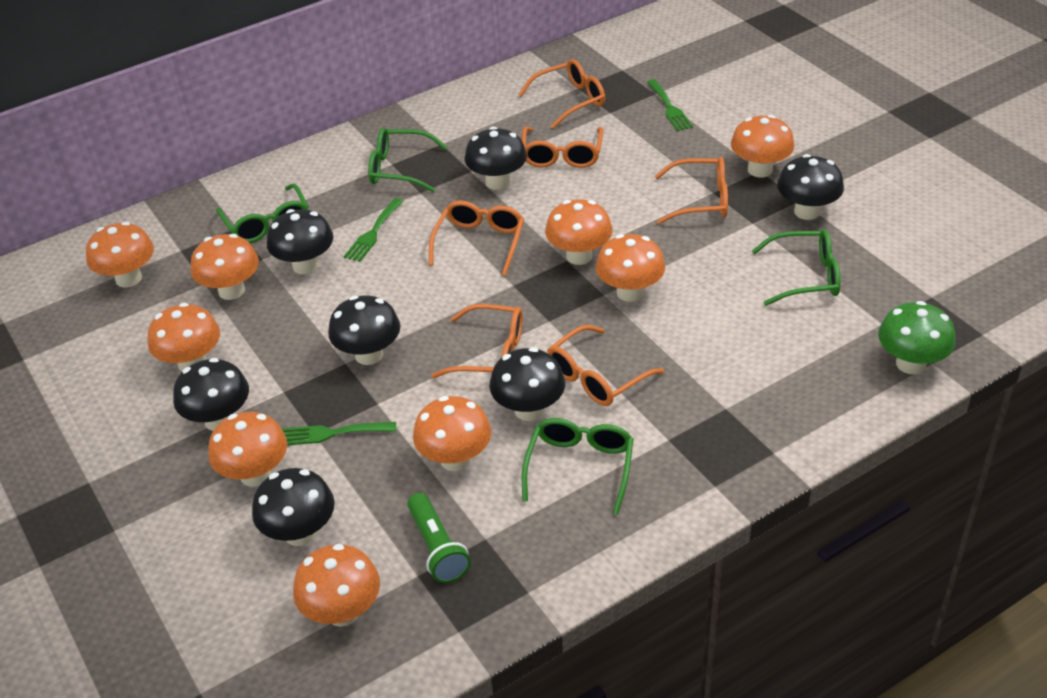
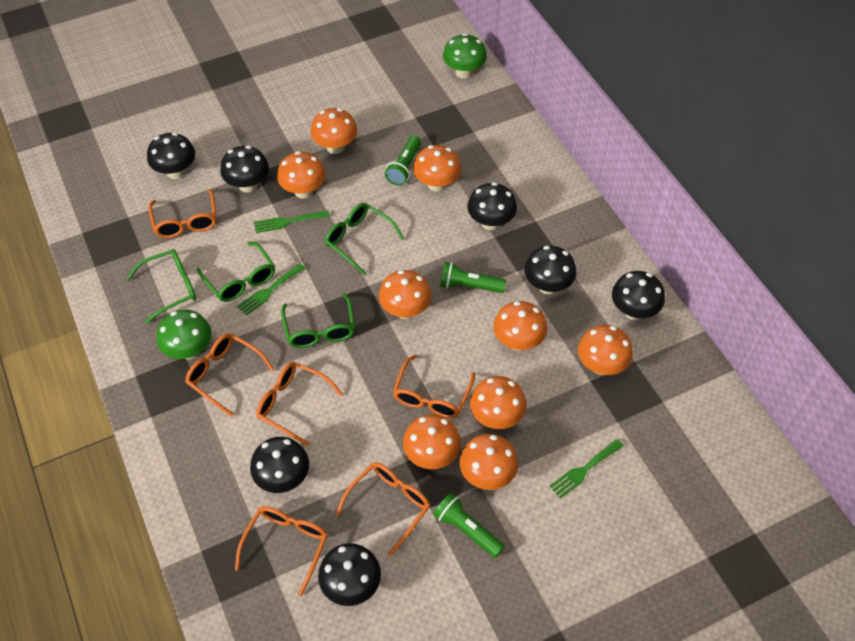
green flashlight: 1 -> 3
green mushroom: 1 -> 2

